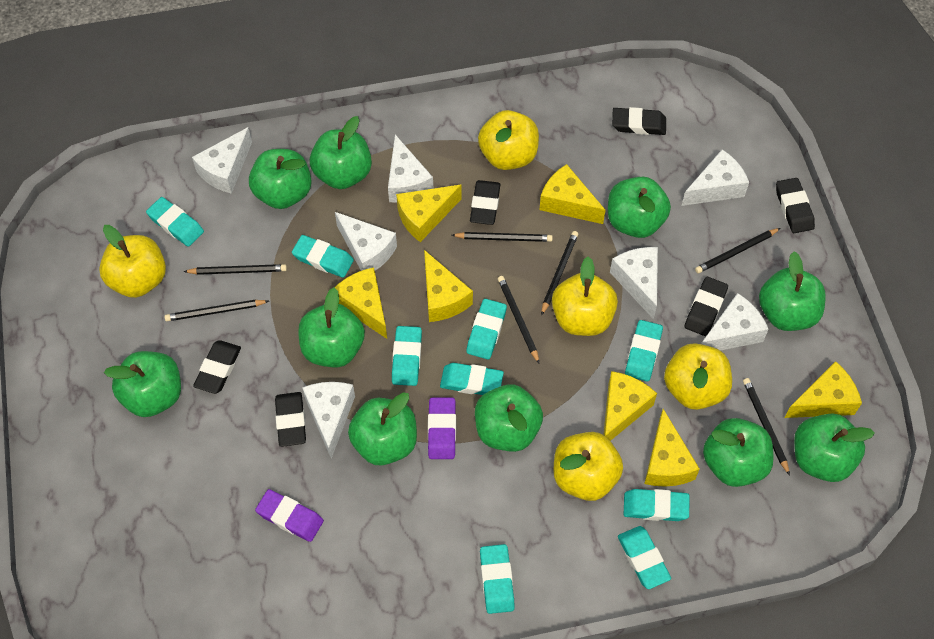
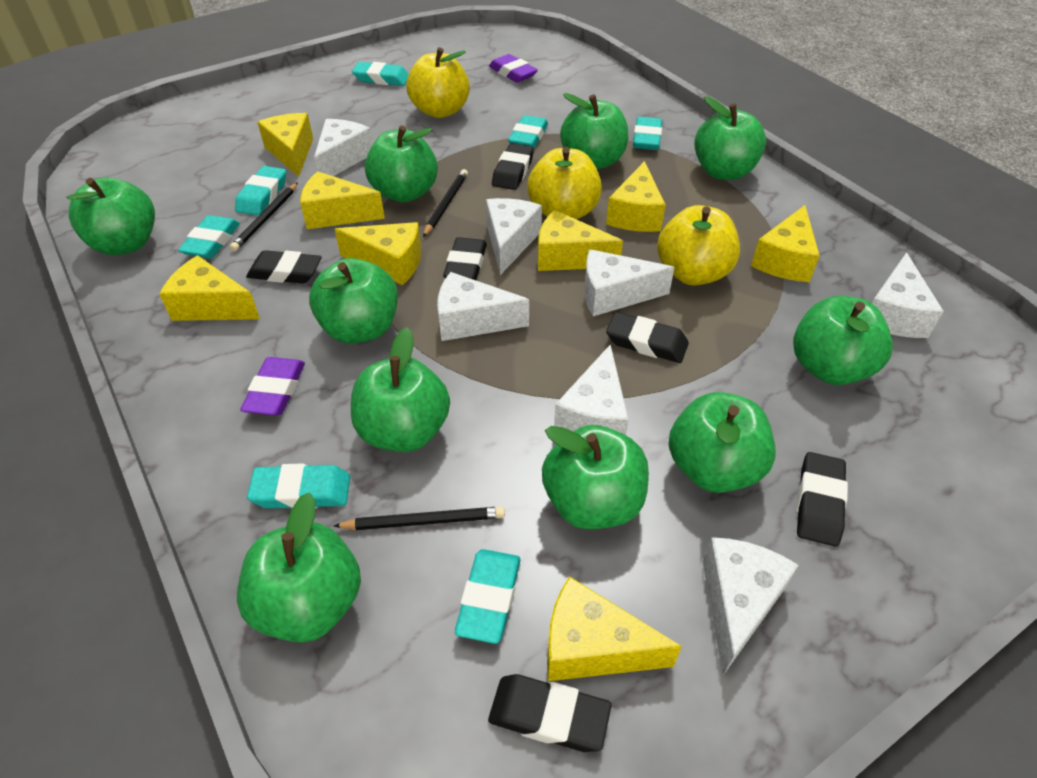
black pencil: 7 -> 3
turquoise eraser: 9 -> 7
yellow apple: 5 -> 3
yellow cheese: 7 -> 8

